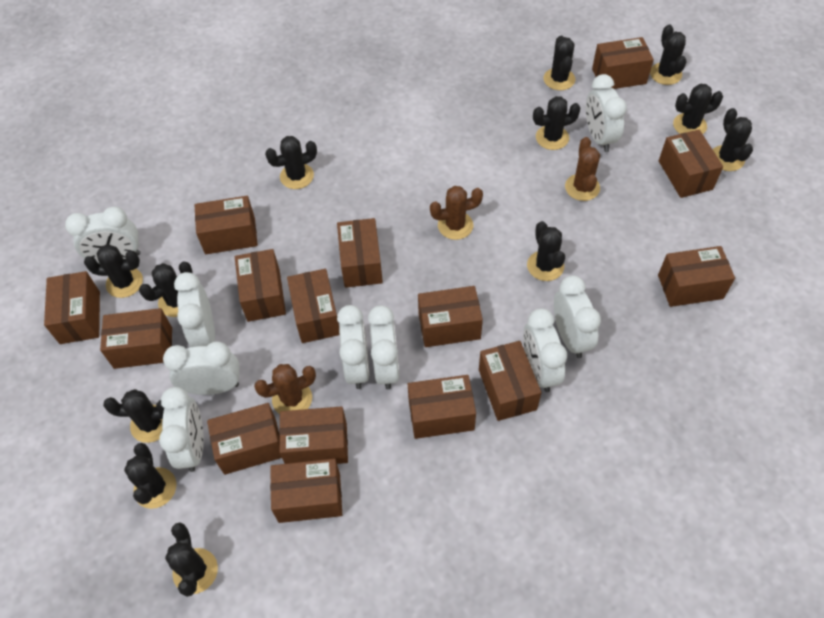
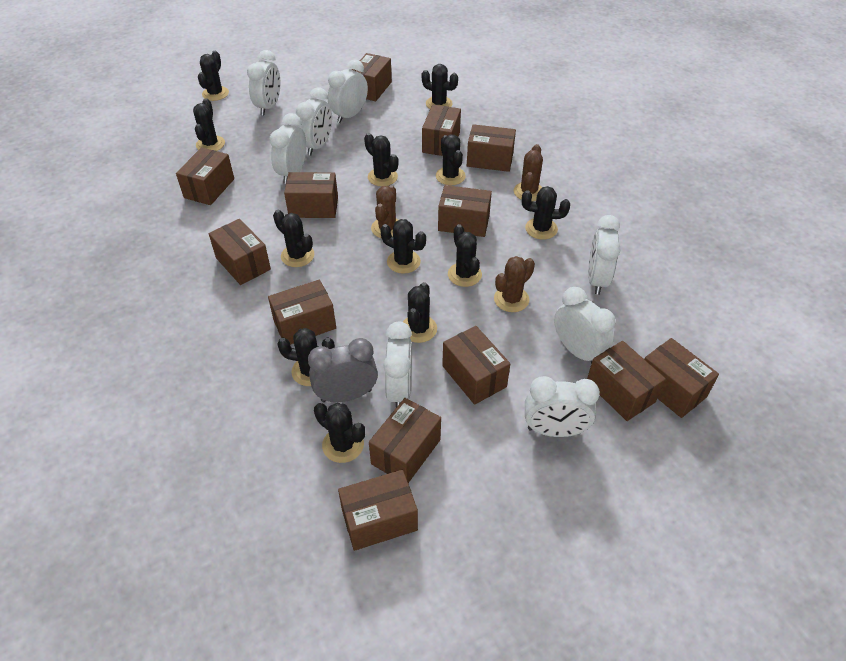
brown box: 15 -> 13
grey clock: 0 -> 1
white clock: 9 -> 8

